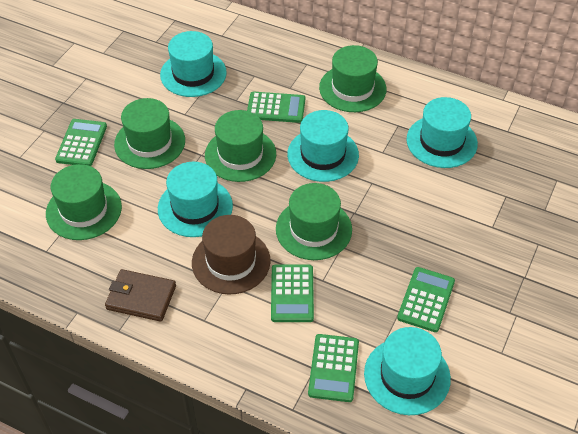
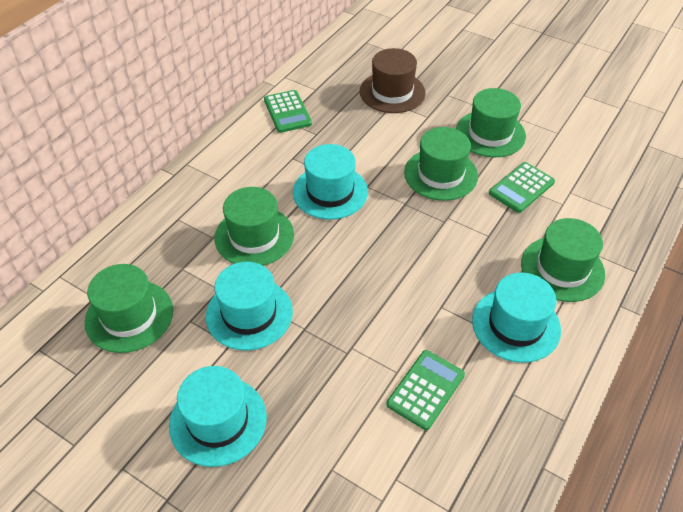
brown wallet: 1 -> 0
green calculator: 5 -> 3
turquoise hat: 5 -> 4

